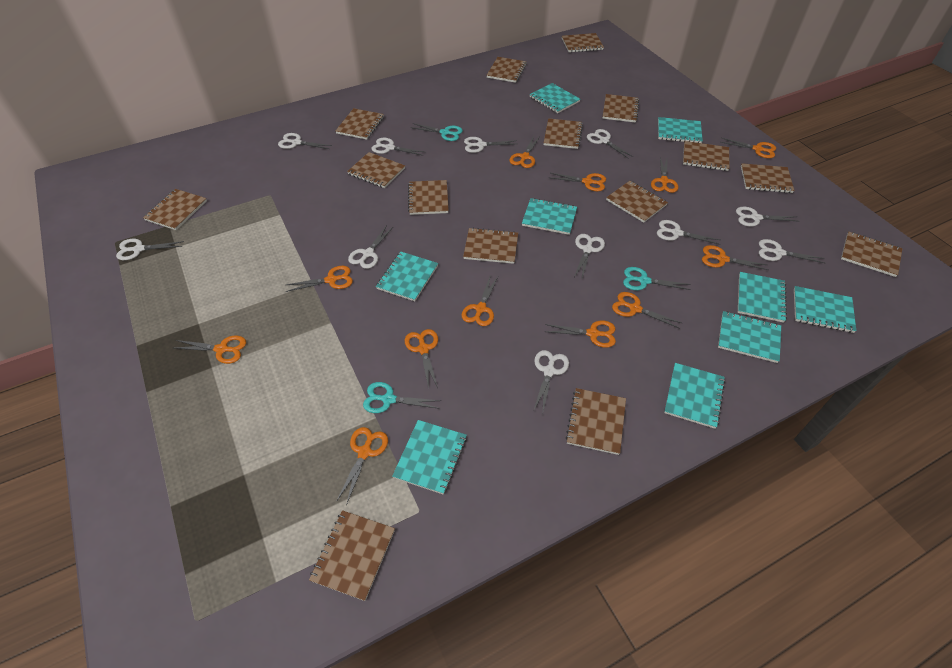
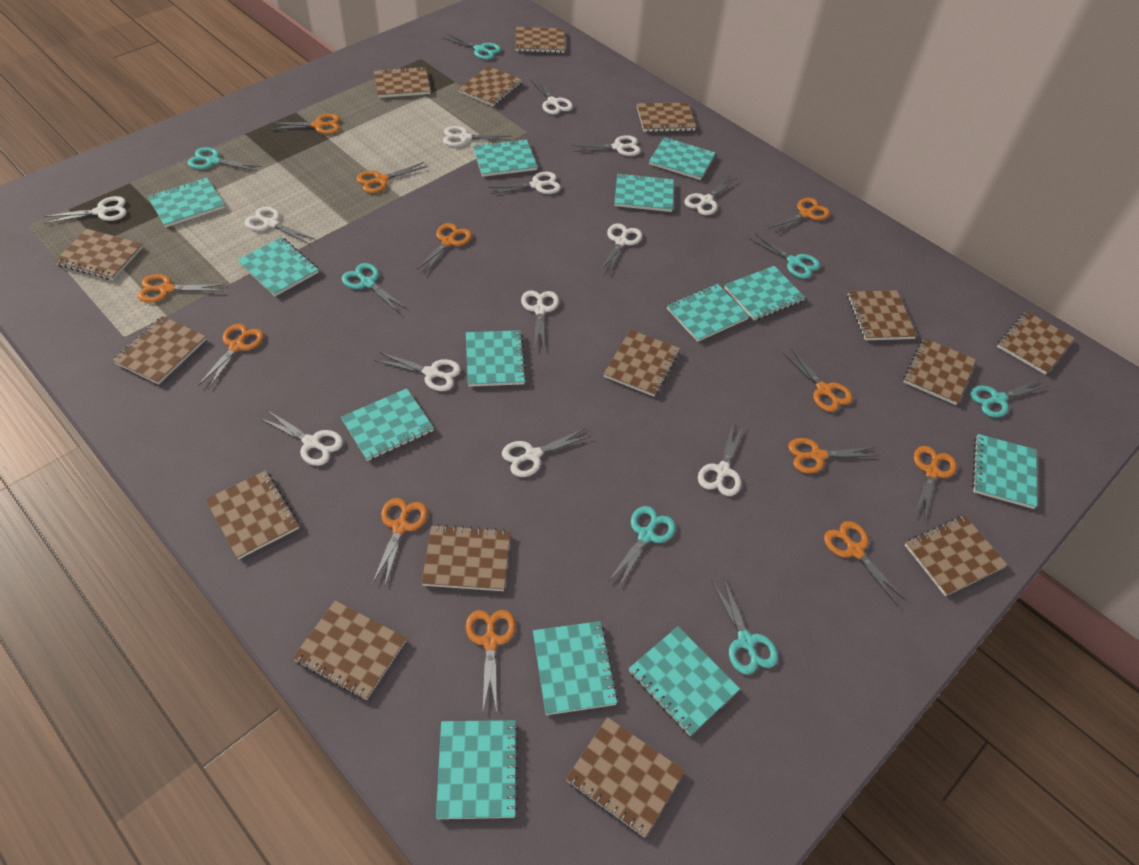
turquoise notebook: 9 -> 13
turquoise scissors: 3 -> 7
white scissors: 11 -> 13

